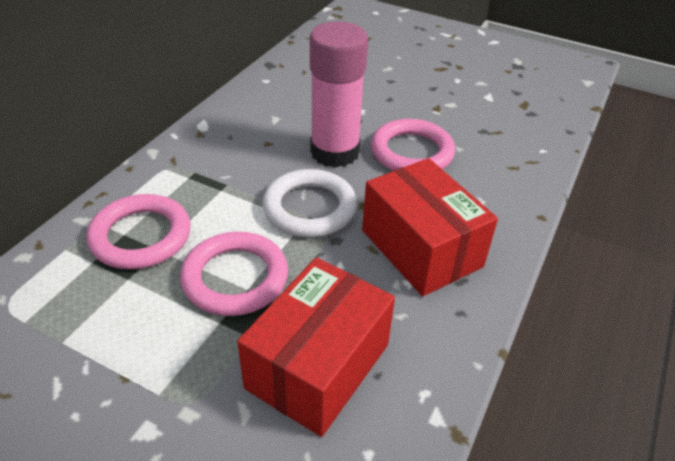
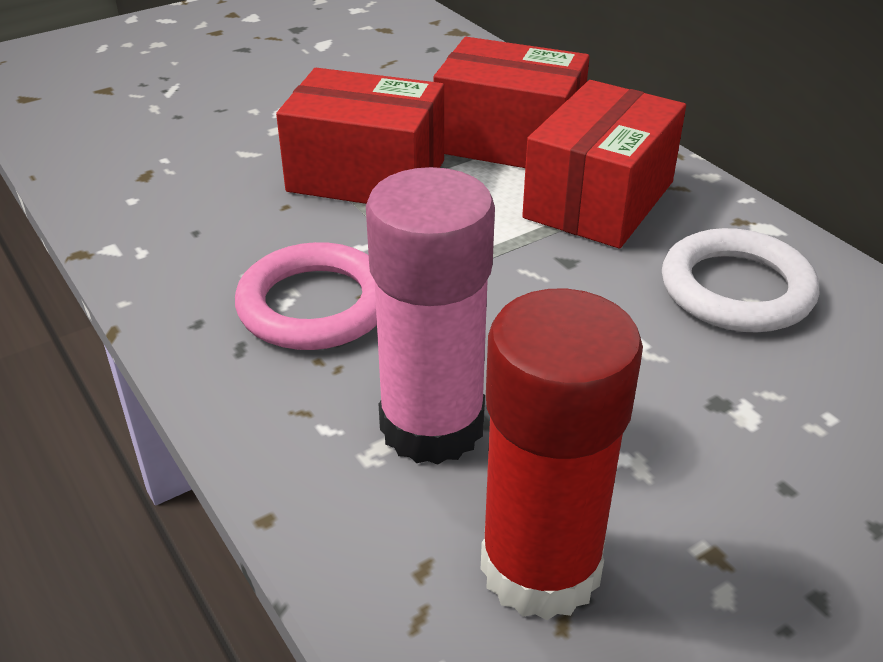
pink ring: 3 -> 1
red box: 2 -> 3
red glue stick: 0 -> 1

